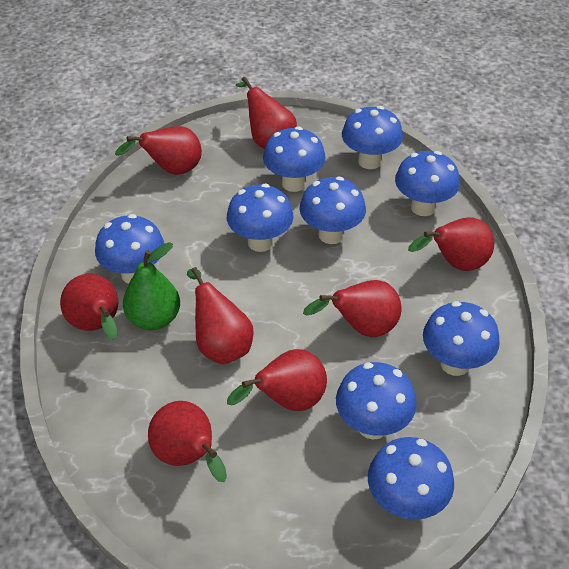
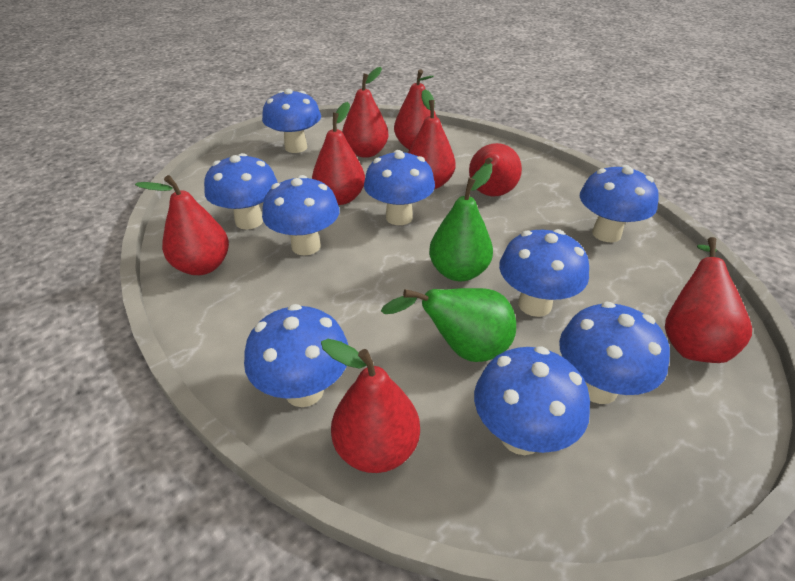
green pear: 1 -> 2

